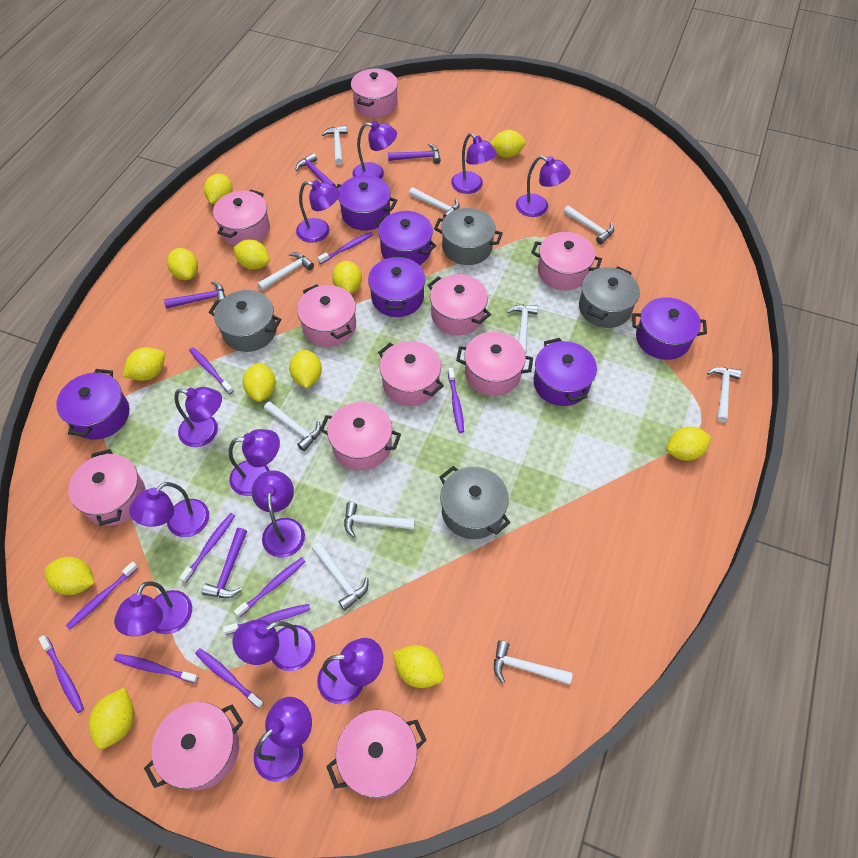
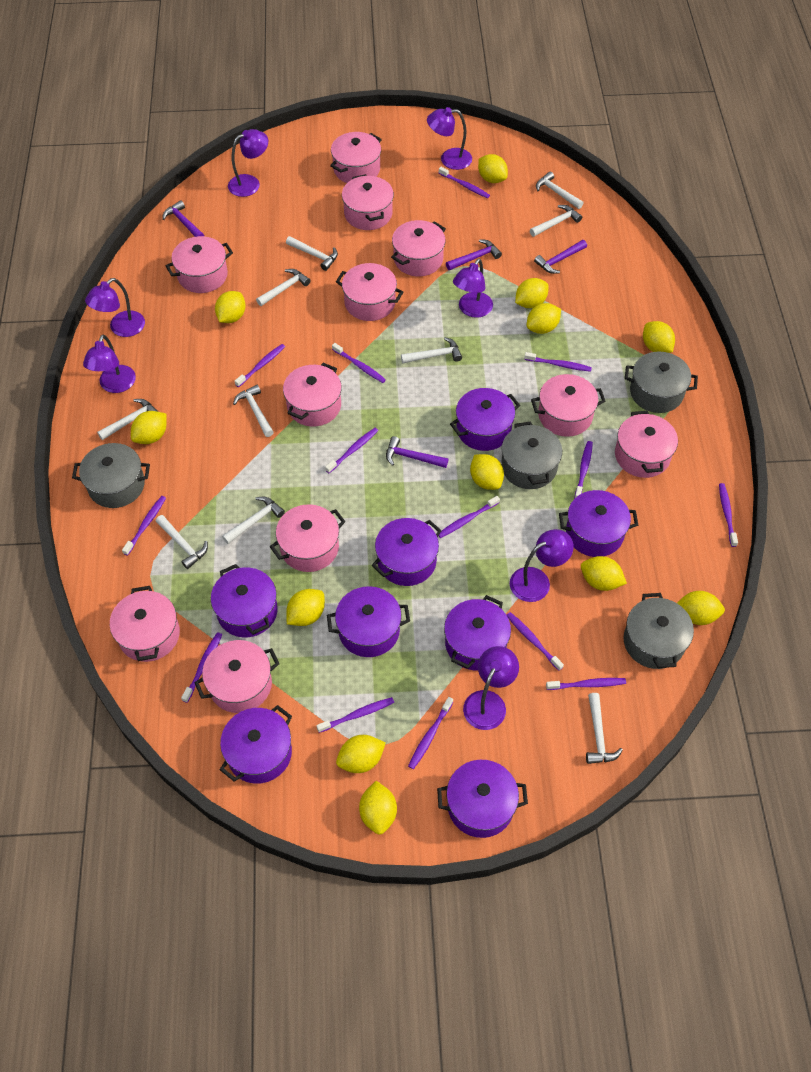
purple lamp: 12 -> 7
purple pot: 6 -> 8
purple toothbrush: 10 -> 14

